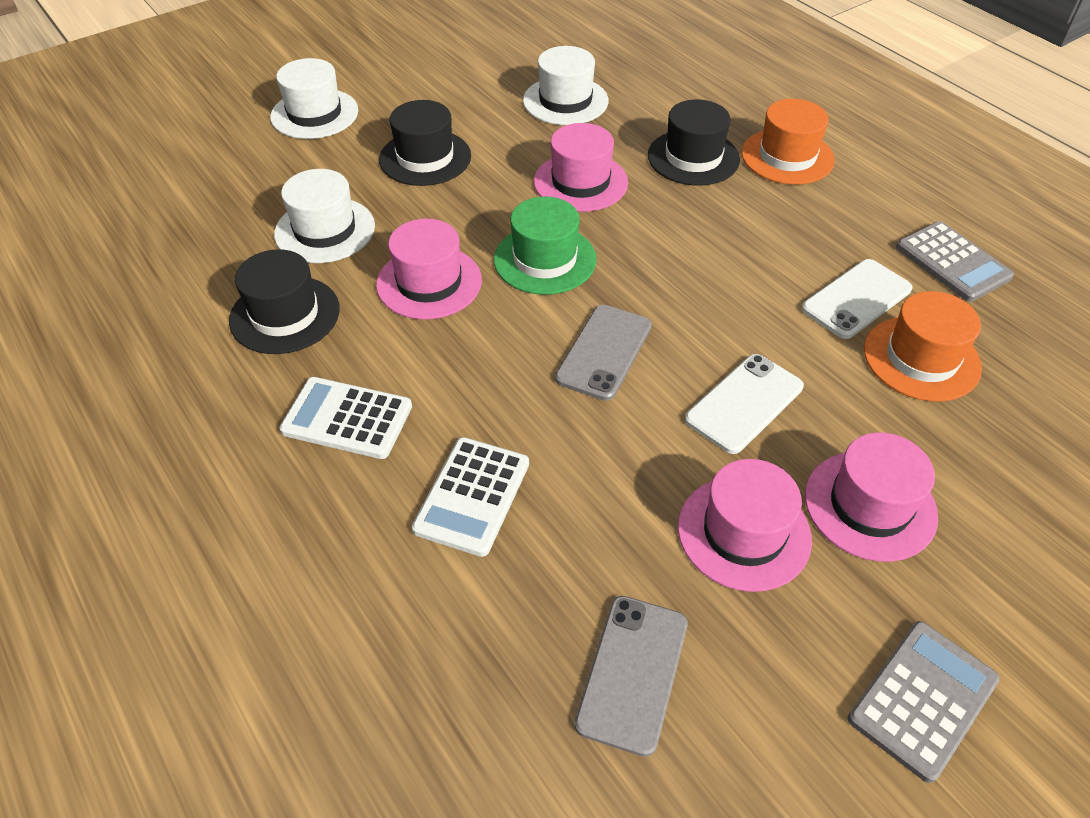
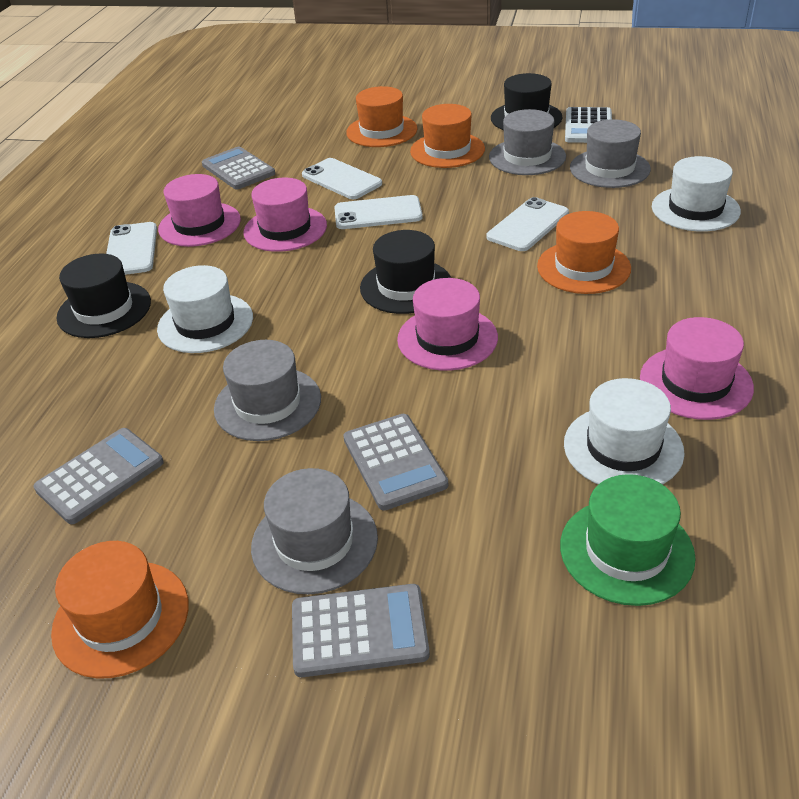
grey calculator: 2 -> 4
grey hat: 0 -> 4
grey phone: 2 -> 0
orange hat: 2 -> 4
white calculator: 2 -> 1
white phone: 2 -> 4

